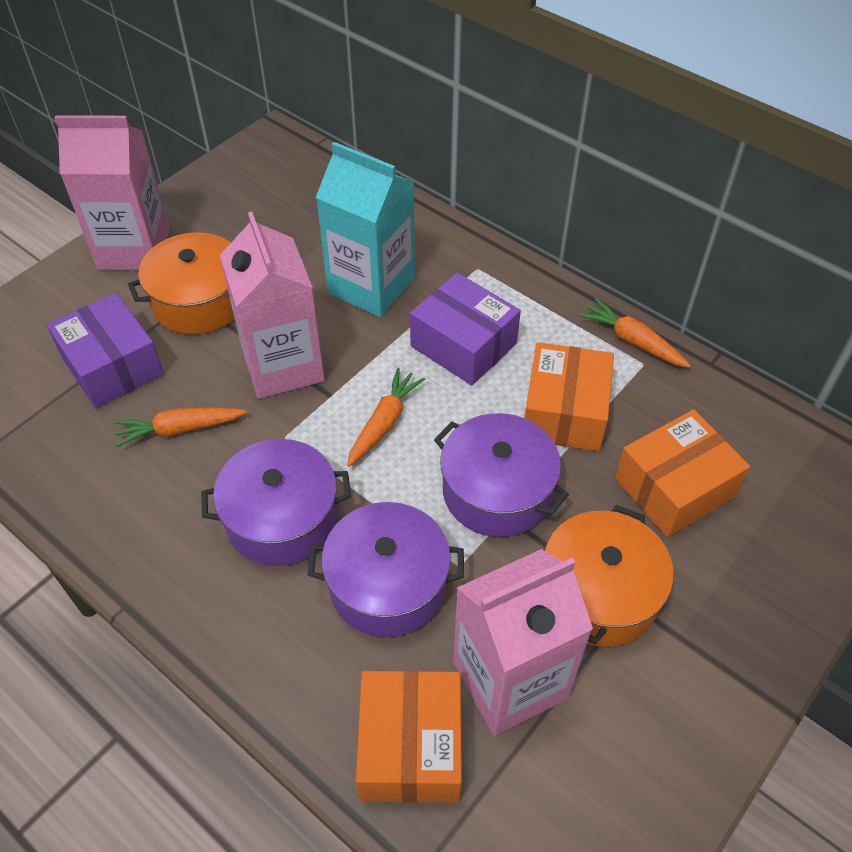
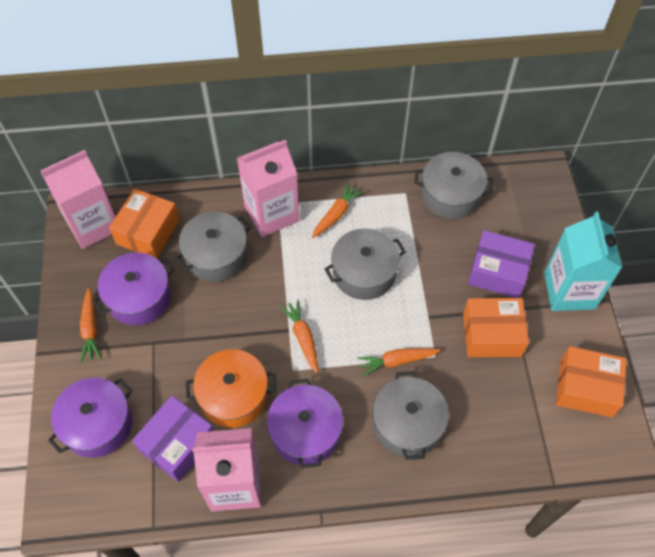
grey pot: 0 -> 4
orange carrot: 3 -> 4
orange pot: 2 -> 1

